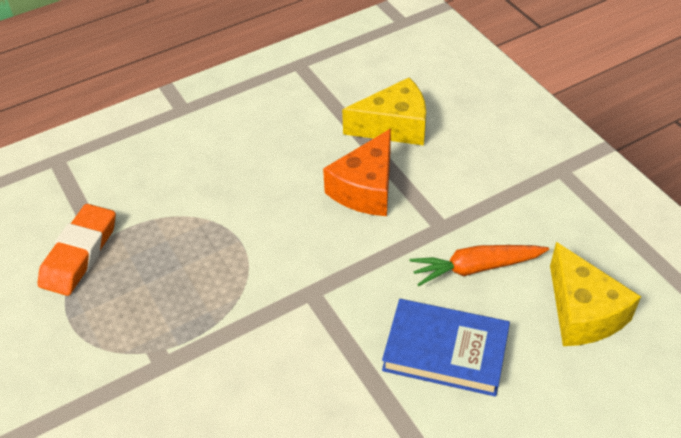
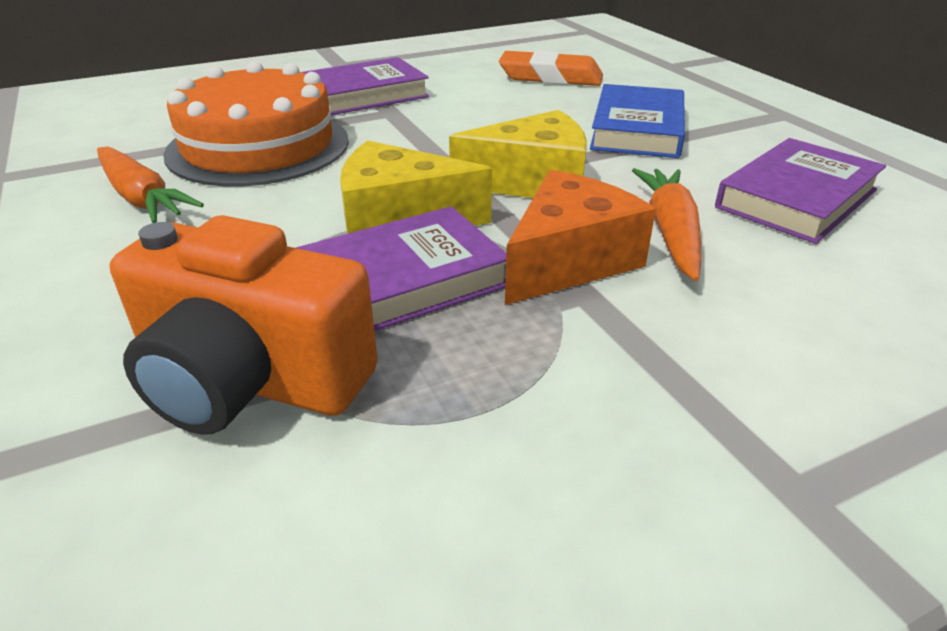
orange cake: 0 -> 1
orange camera: 0 -> 1
orange carrot: 1 -> 2
purple book: 0 -> 3

